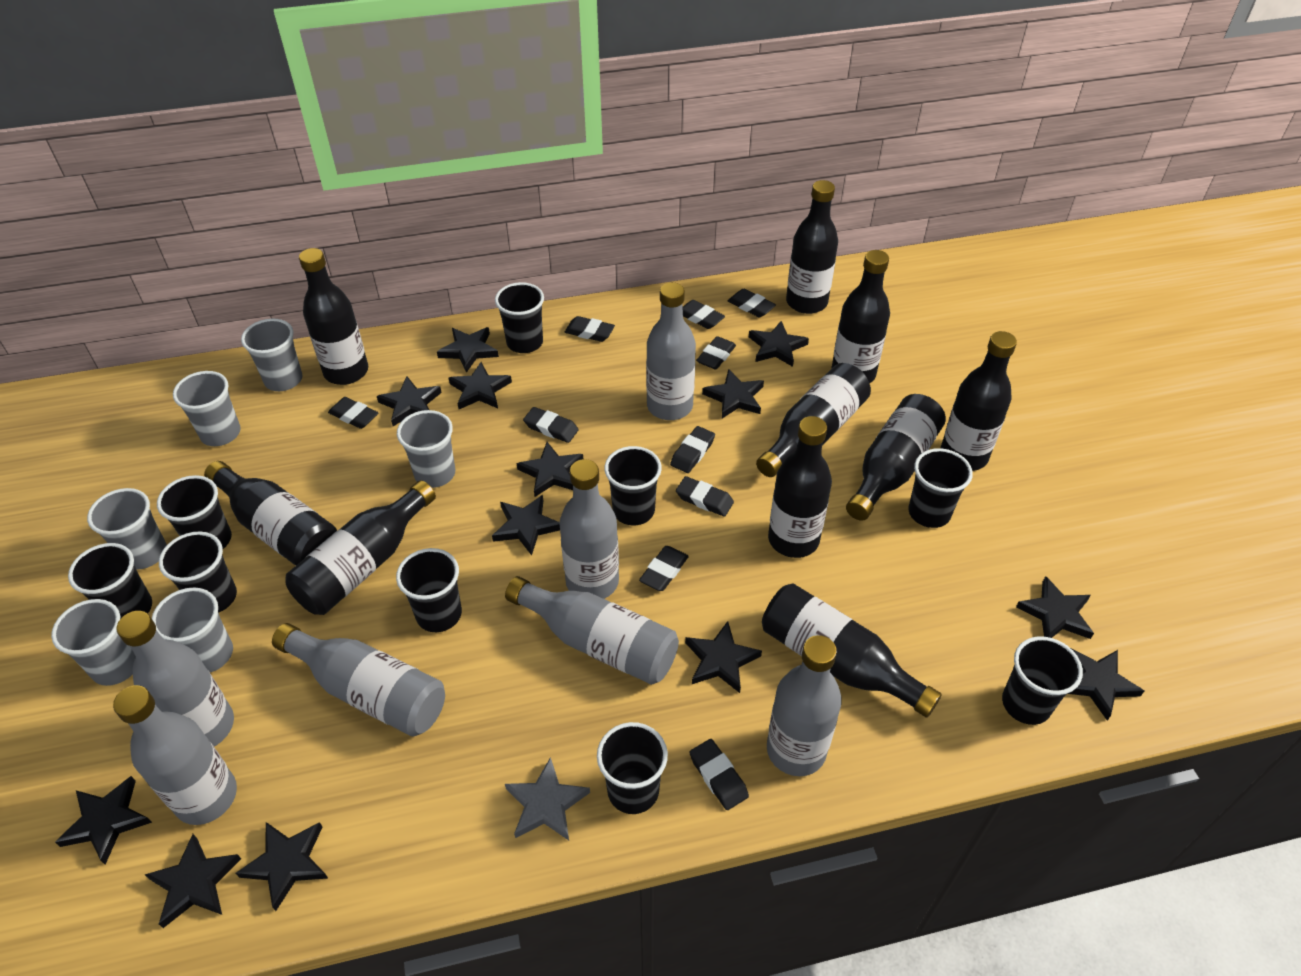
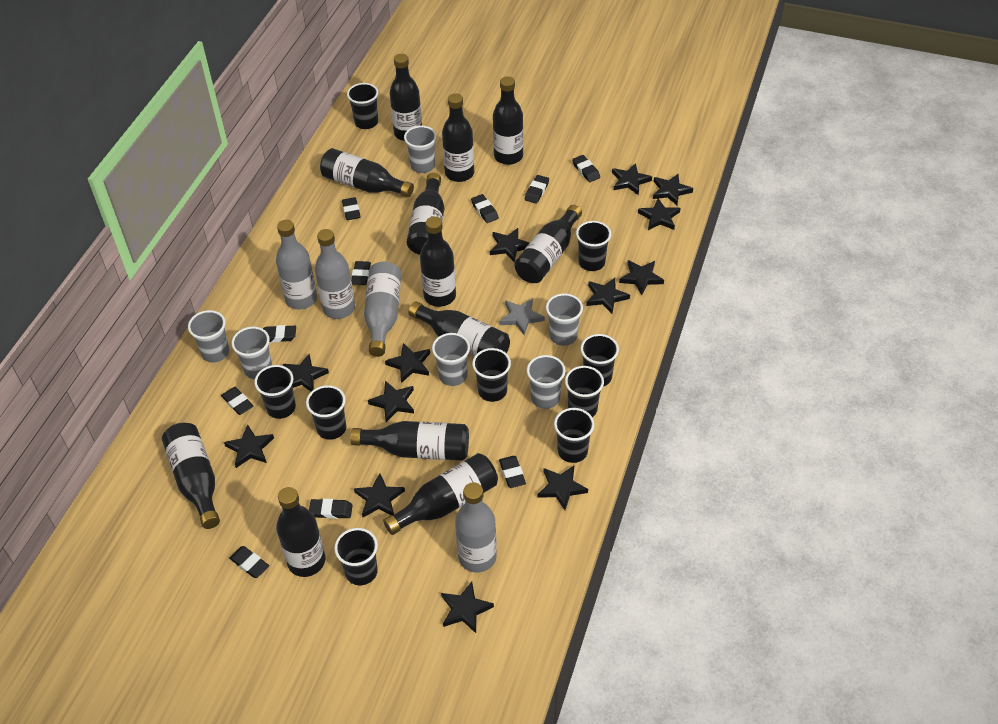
black bottle: 10 -> 12
grey bottle: 7 -> 4

